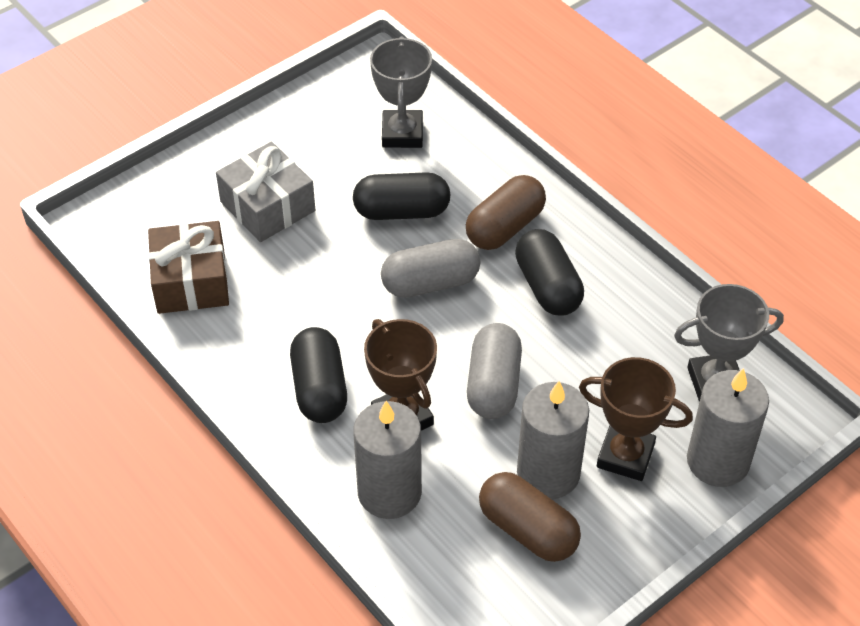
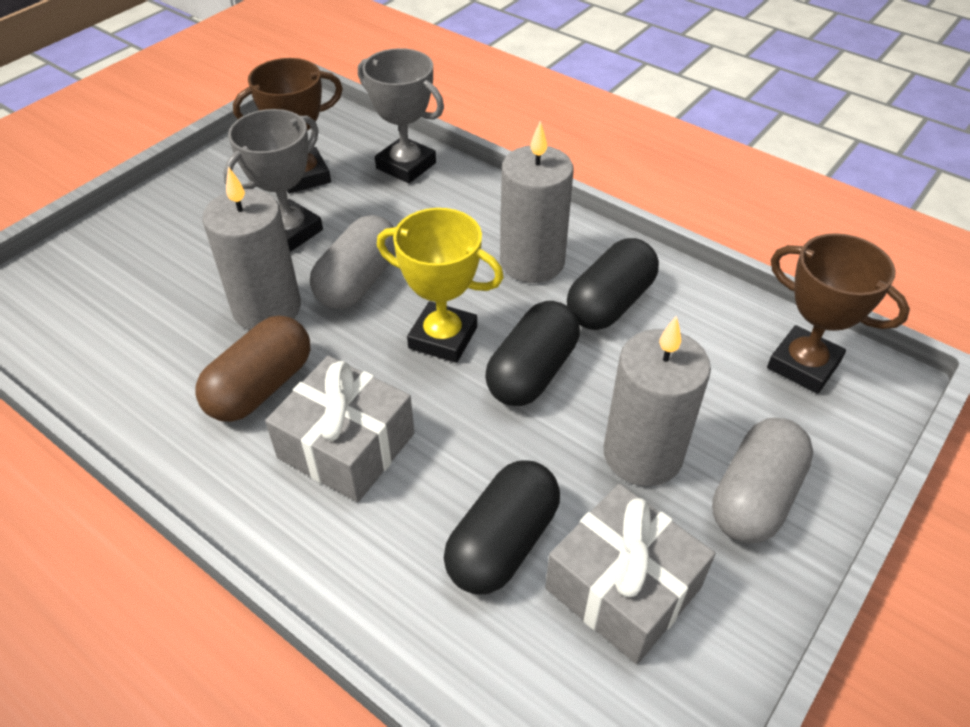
brown capsule: 2 -> 1
brown gift: 1 -> 0
grey gift: 1 -> 2
yellow trophy: 0 -> 1

